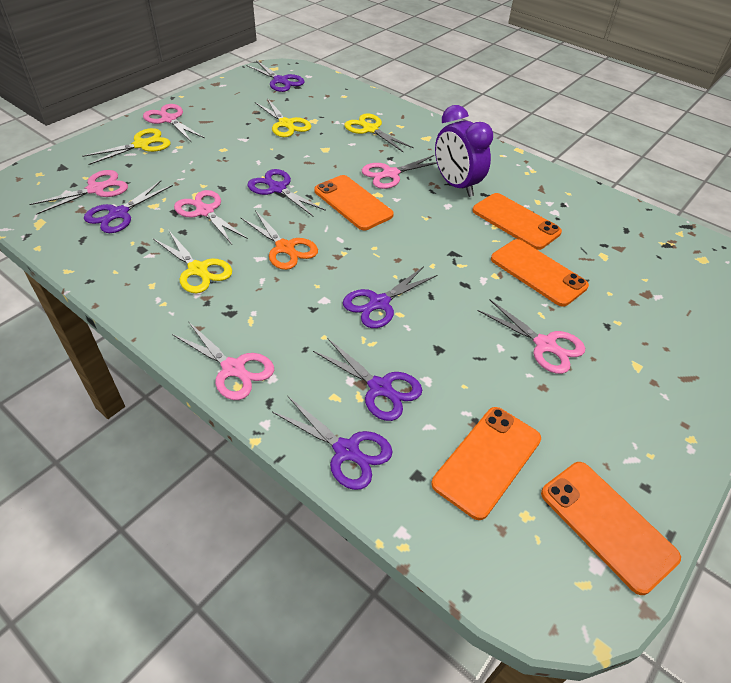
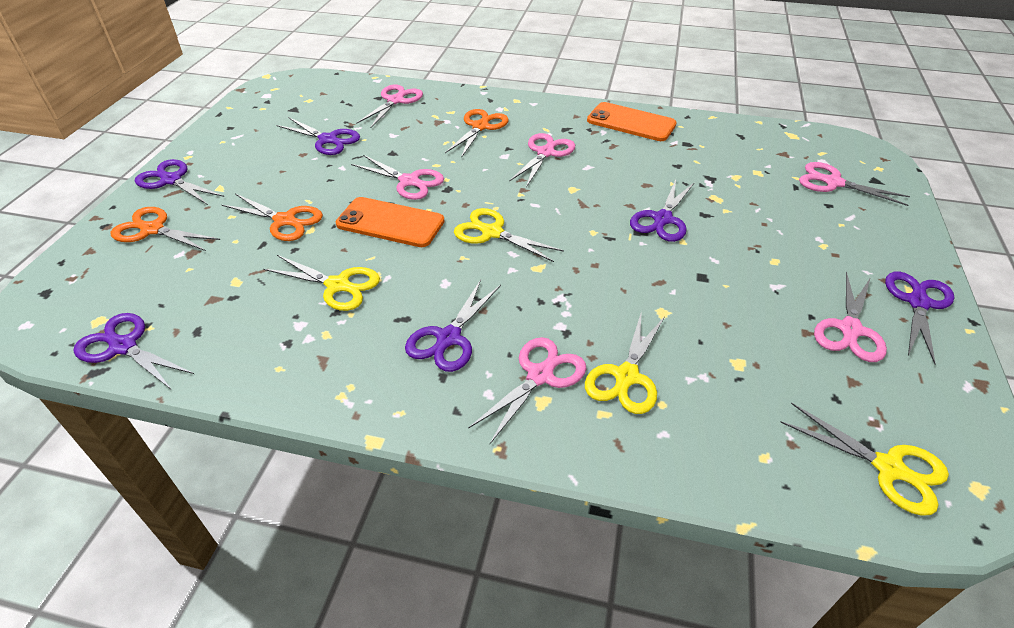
orange phone: 5 -> 2
orange scissors: 1 -> 3
purple clock: 1 -> 0

